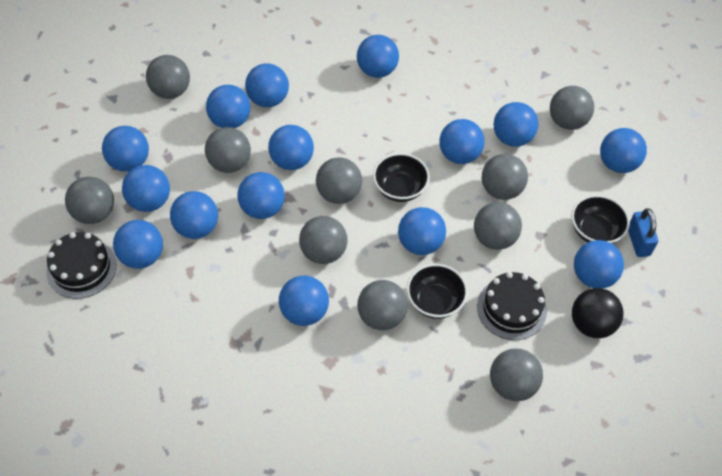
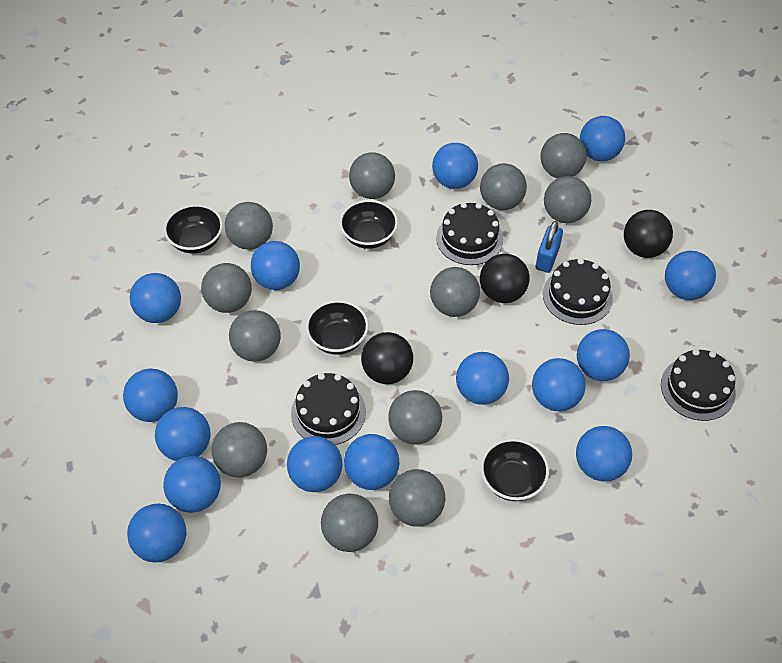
black ball: 1 -> 3
black bowl: 3 -> 4
black cake: 2 -> 4
grey ball: 10 -> 12

